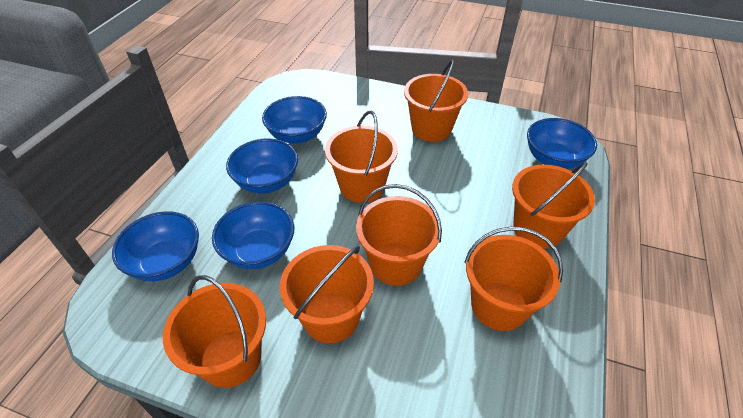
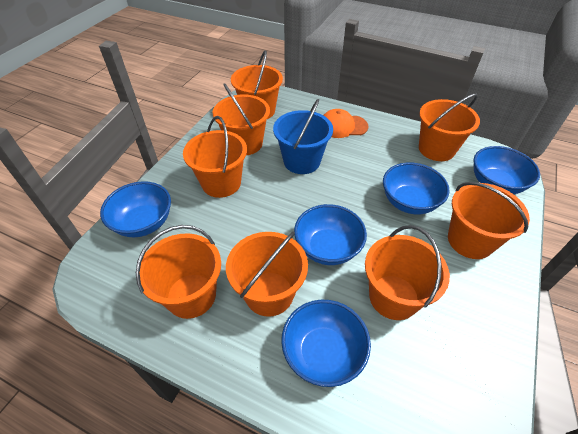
blue bucket: 0 -> 1
orange bucket: 7 -> 8
orange cap: 0 -> 1

